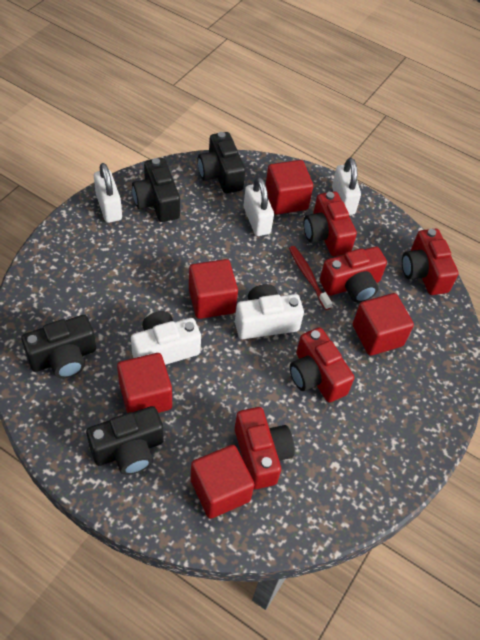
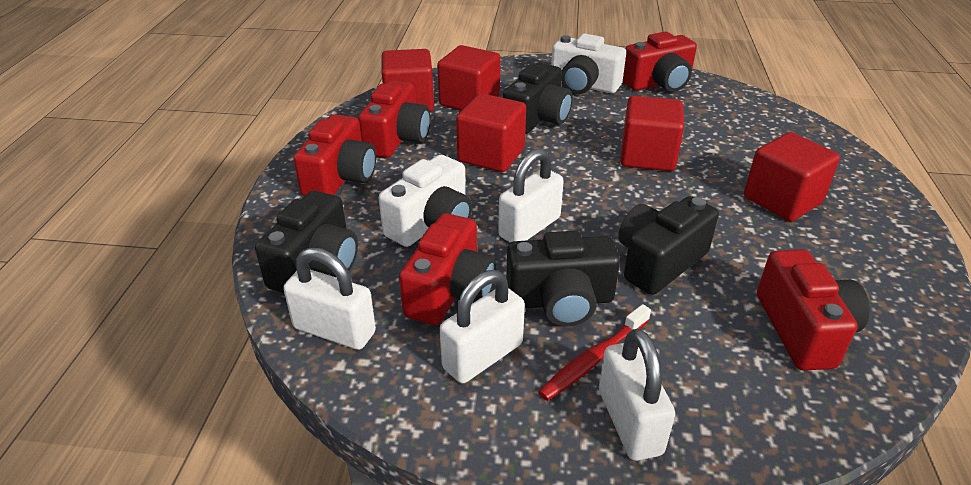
white padlock: 3 -> 4

